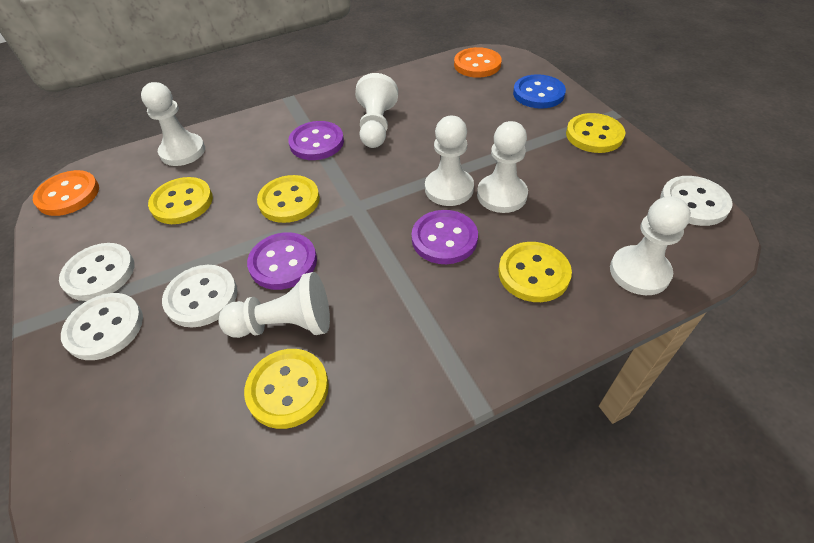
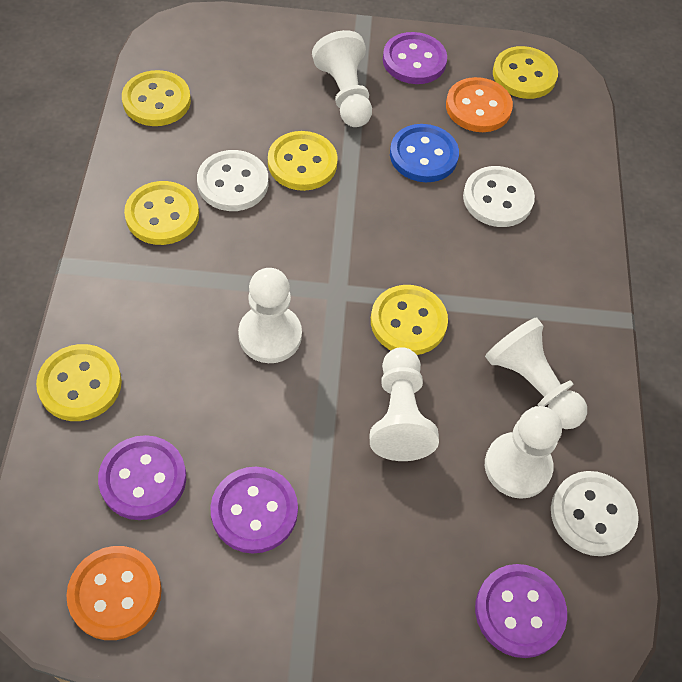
purple button: 3 -> 4
white button: 4 -> 3
white pawn: 6 -> 5
yellow button: 5 -> 6

